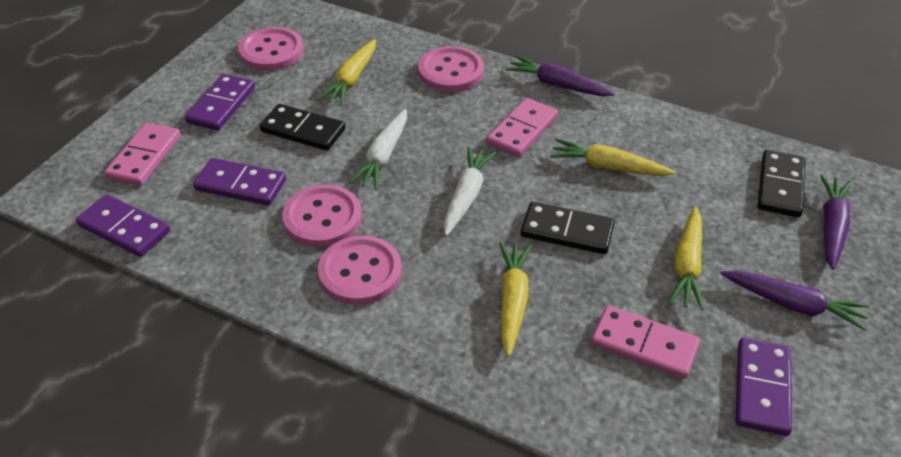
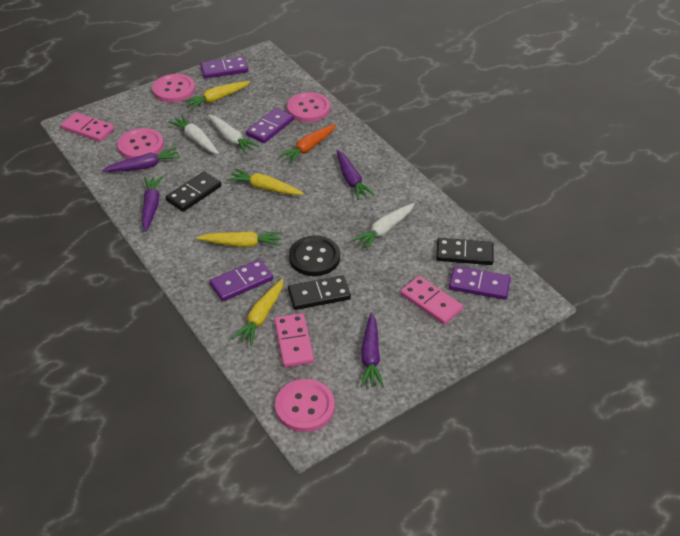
black button: 0 -> 1
orange carrot: 0 -> 1
purple carrot: 3 -> 4
white carrot: 2 -> 3

